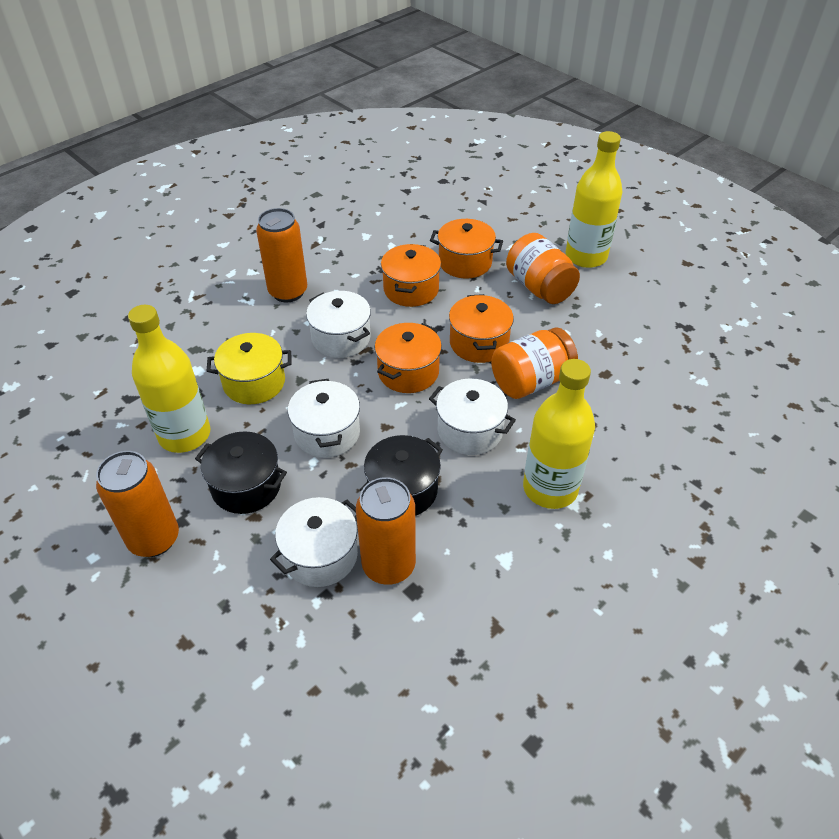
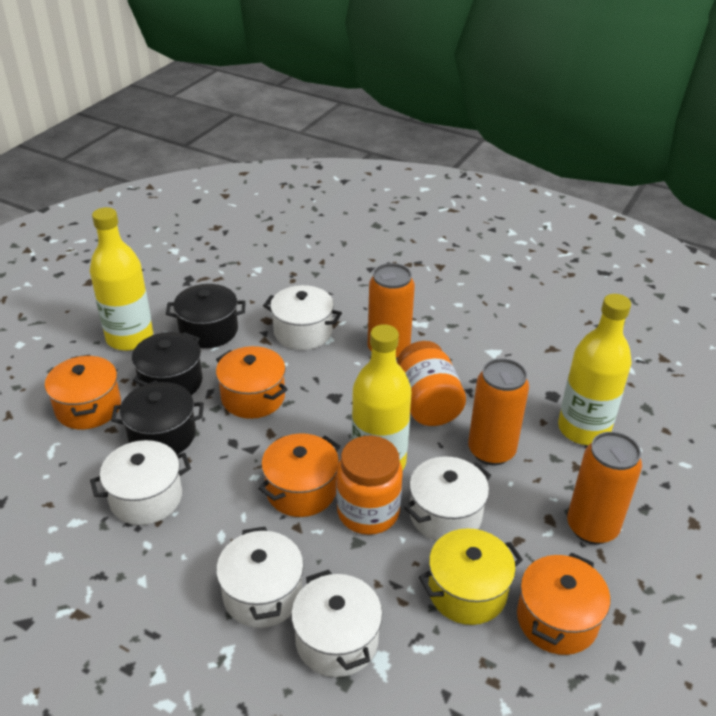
black pot: 2 -> 3
white pot: 4 -> 5

